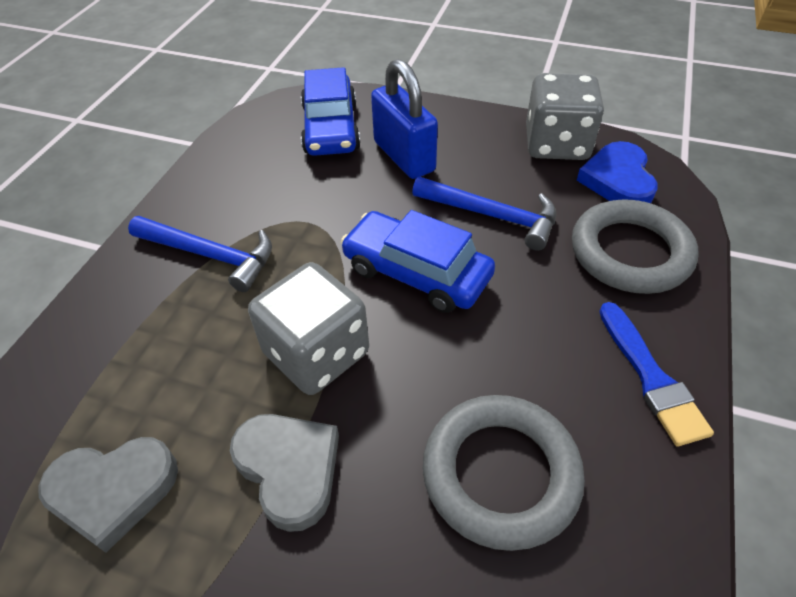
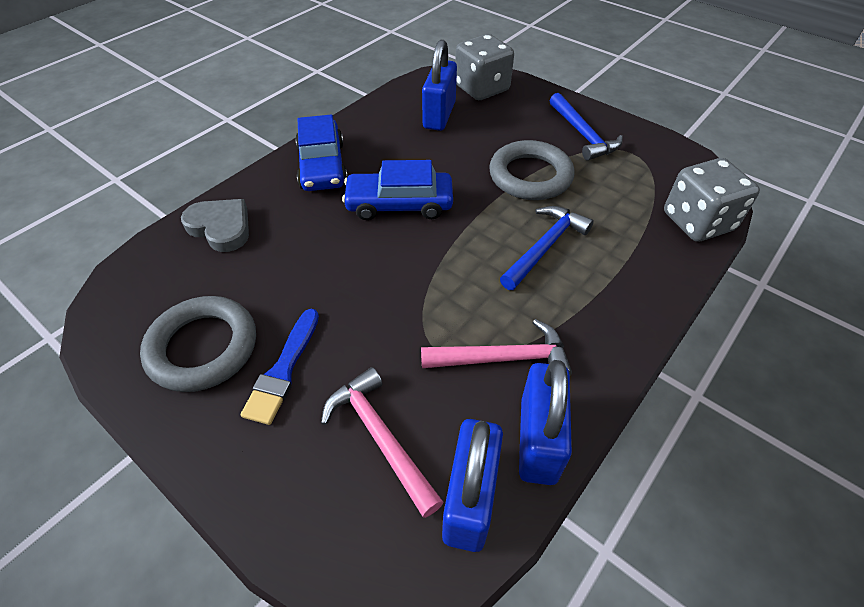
blue heart: 1 -> 0
blue padlock: 1 -> 3
grey heart: 2 -> 1
pink hammer: 0 -> 2

